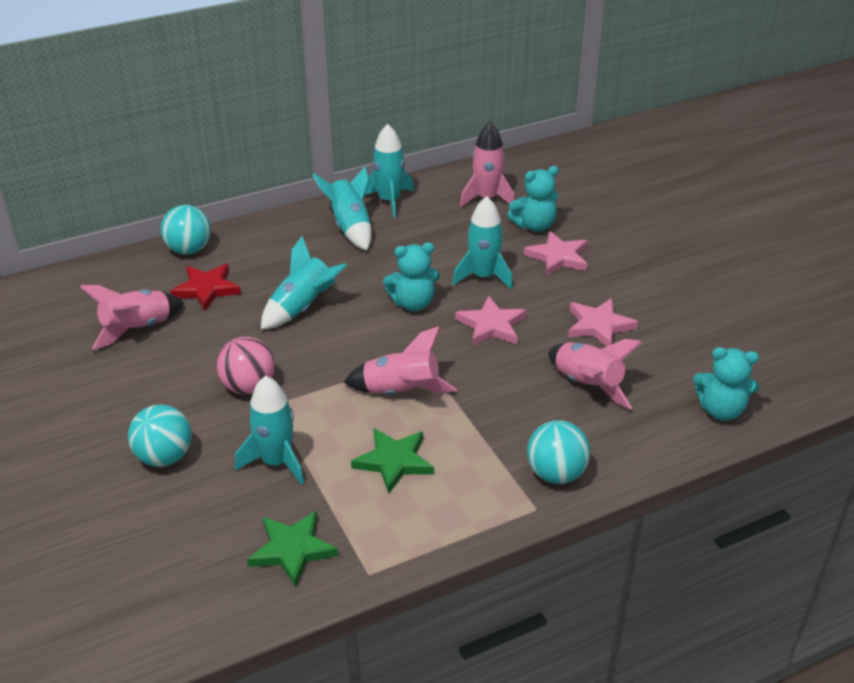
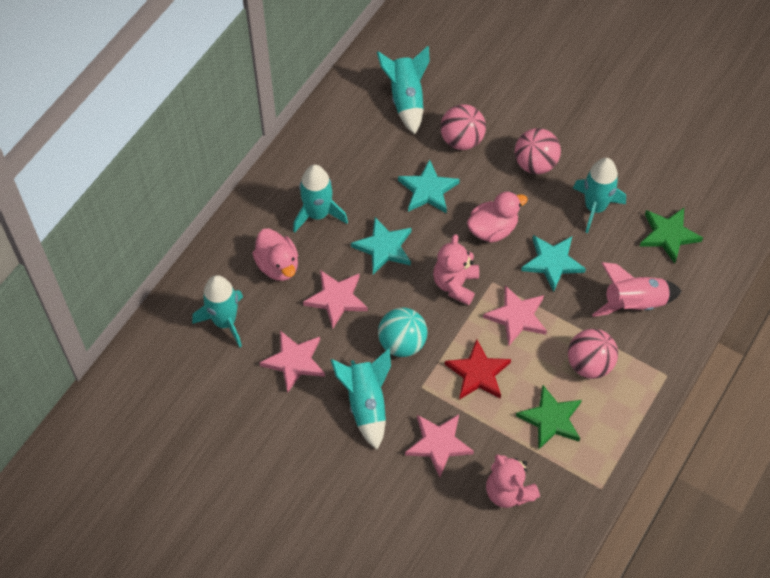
pink ball: 1 -> 3
pink duck: 0 -> 2
pink rocket: 4 -> 1
pink star: 3 -> 4
pink teddy bear: 0 -> 2
turquoise ball: 3 -> 1
turquoise star: 0 -> 3
turquoise teddy bear: 3 -> 0

